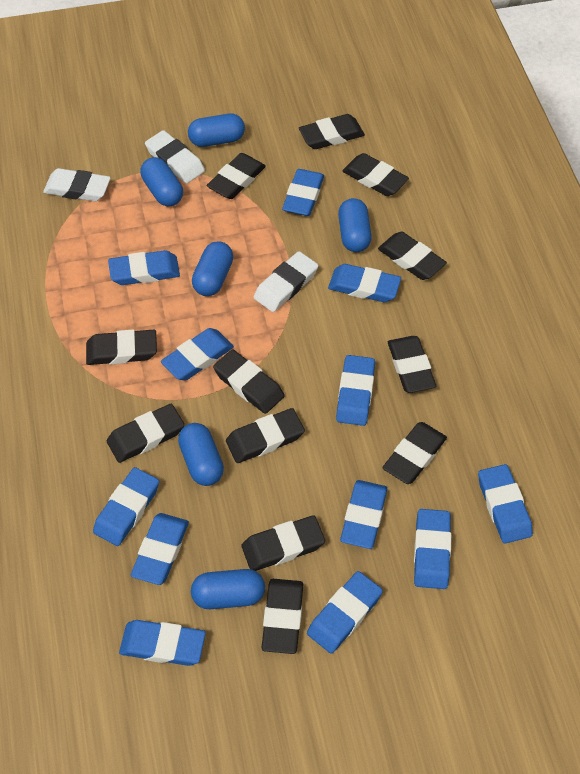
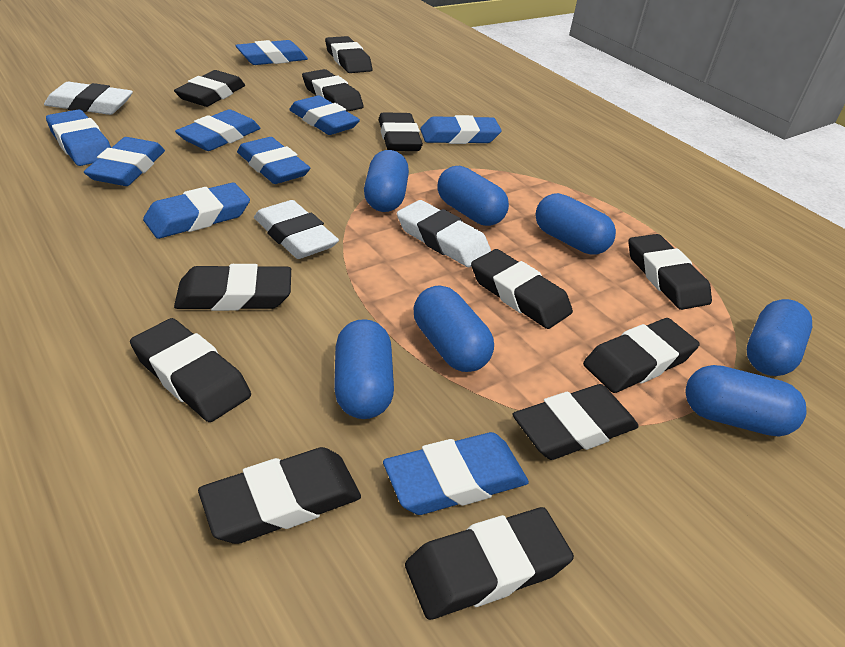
blue capsule: 6 -> 7
blue eraser: 12 -> 9

